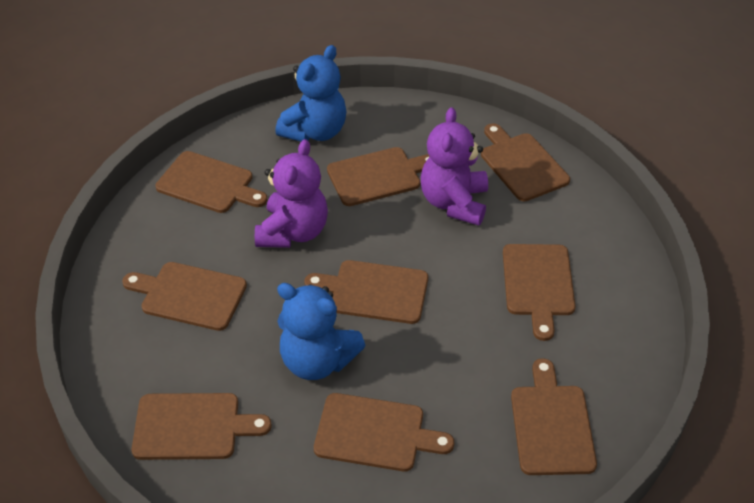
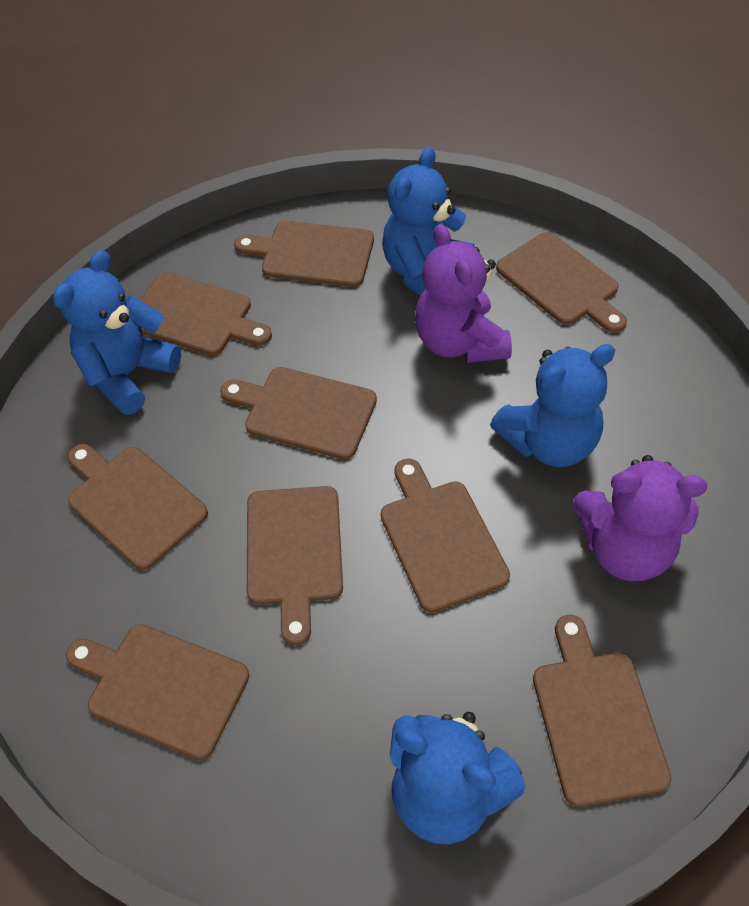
blue teddy bear: 2 -> 4

